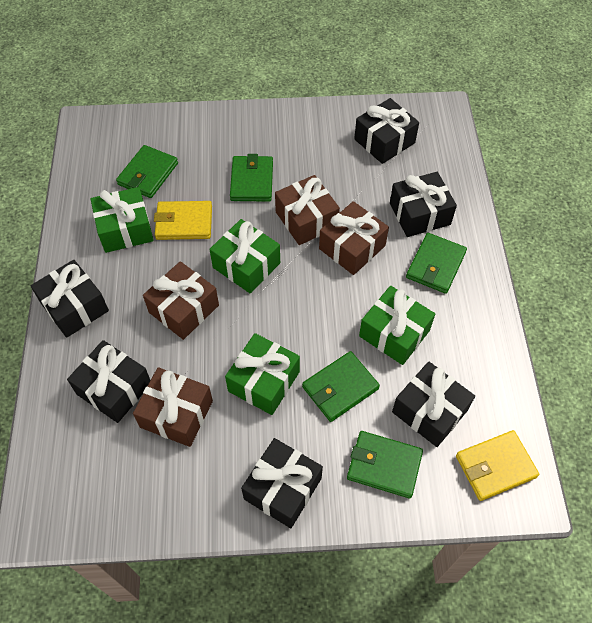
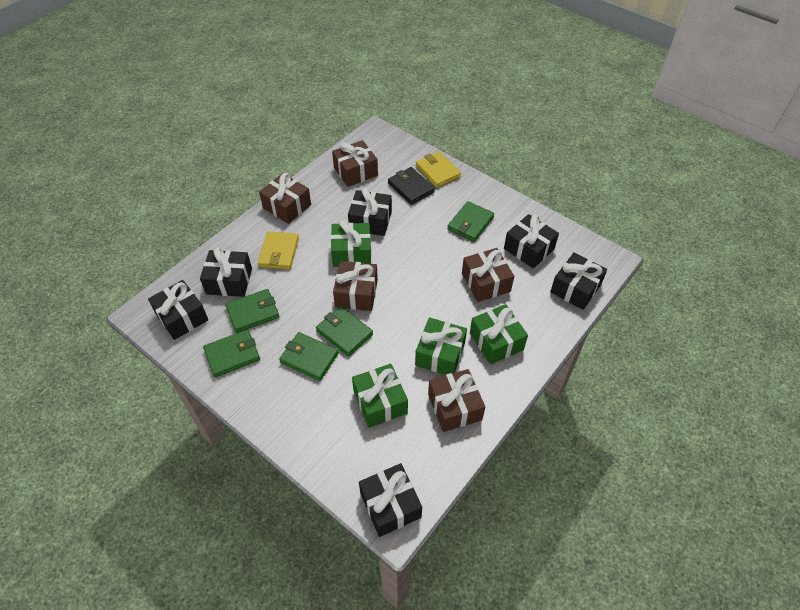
black wallet: 0 -> 1
brown gift: 4 -> 5

